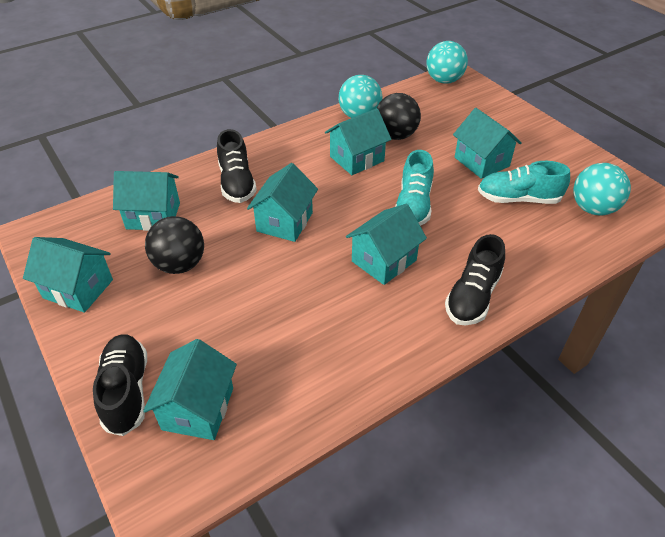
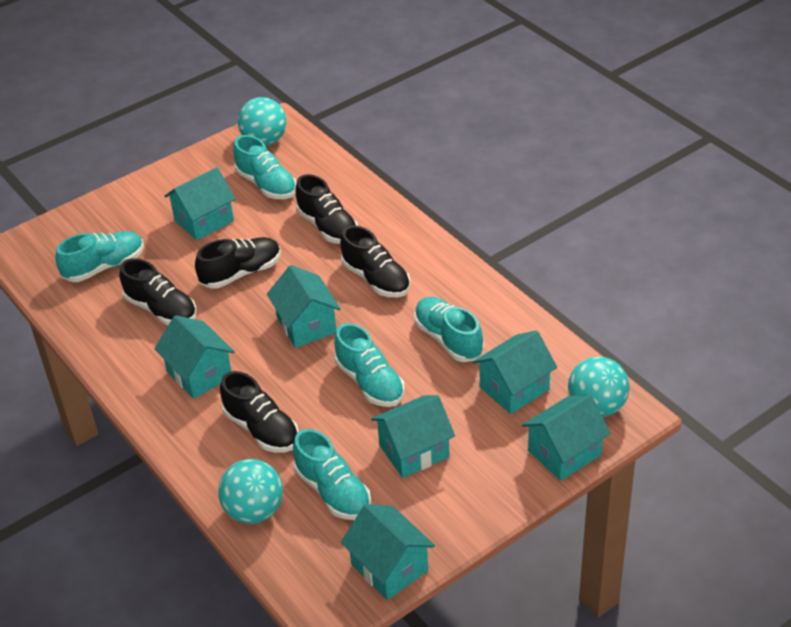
black ball: 2 -> 0
black shoe: 3 -> 5
turquoise shoe: 2 -> 5

